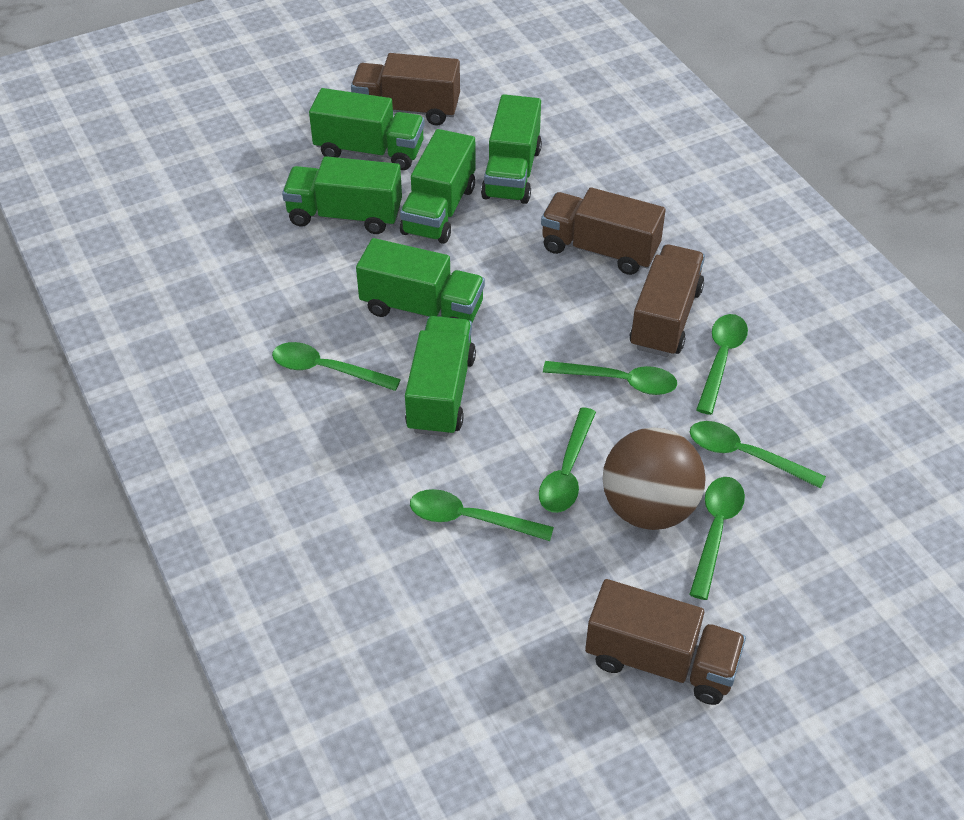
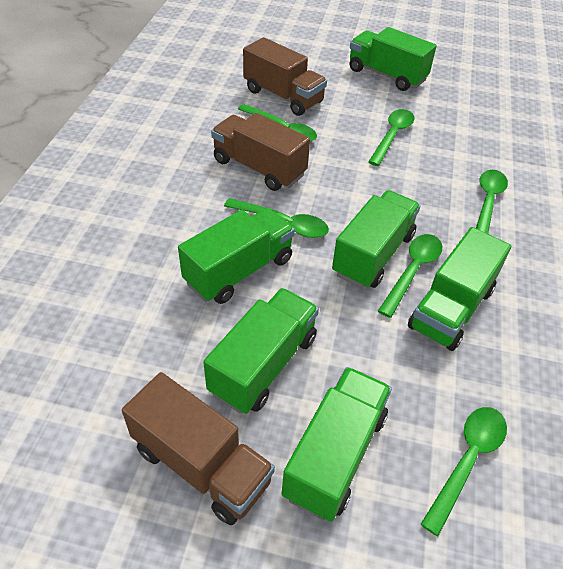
brown ball: 1 -> 0
brown truck: 4 -> 3
green spoon: 7 -> 6

